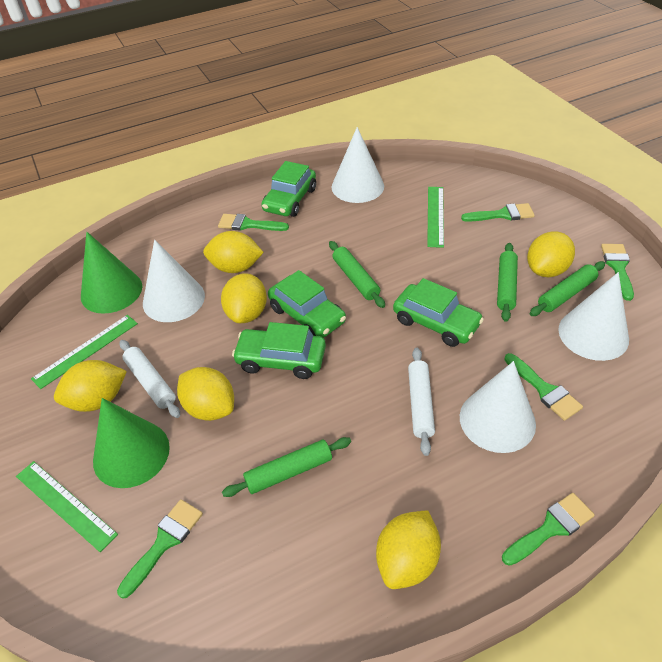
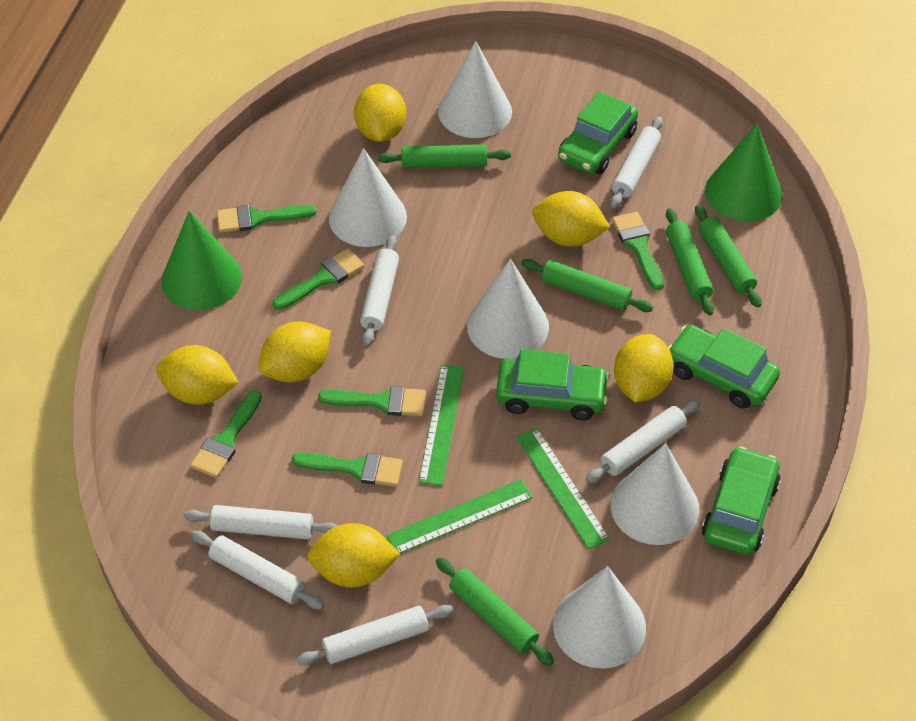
green rolling pin: 4 -> 5
white cone: 4 -> 5
white rolling pin: 2 -> 6

